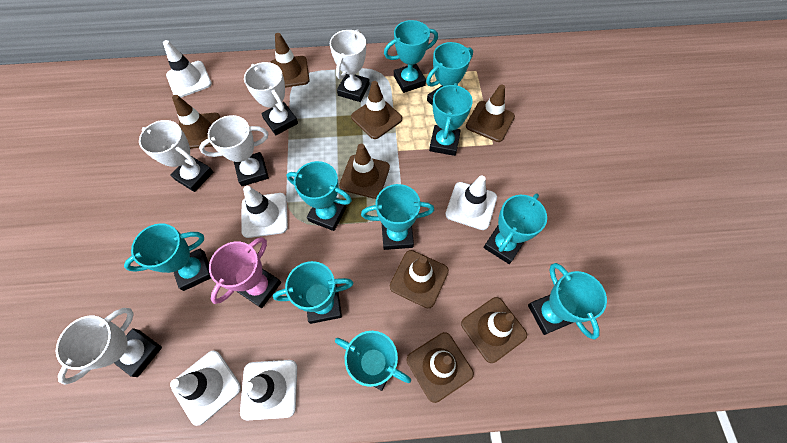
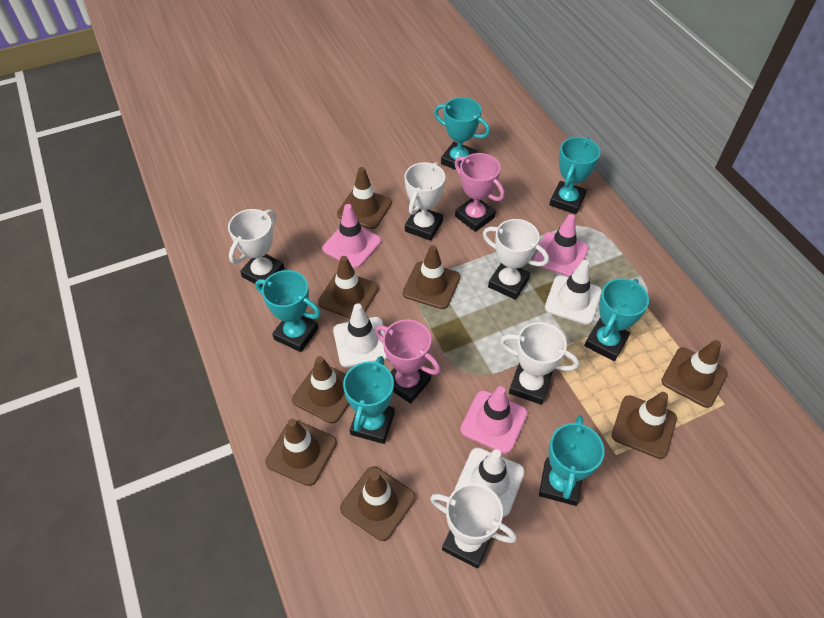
pink traffic cone: 0 -> 3
pink trophy: 1 -> 2
turquoise trophy: 10 -> 6
white traffic cone: 5 -> 3

